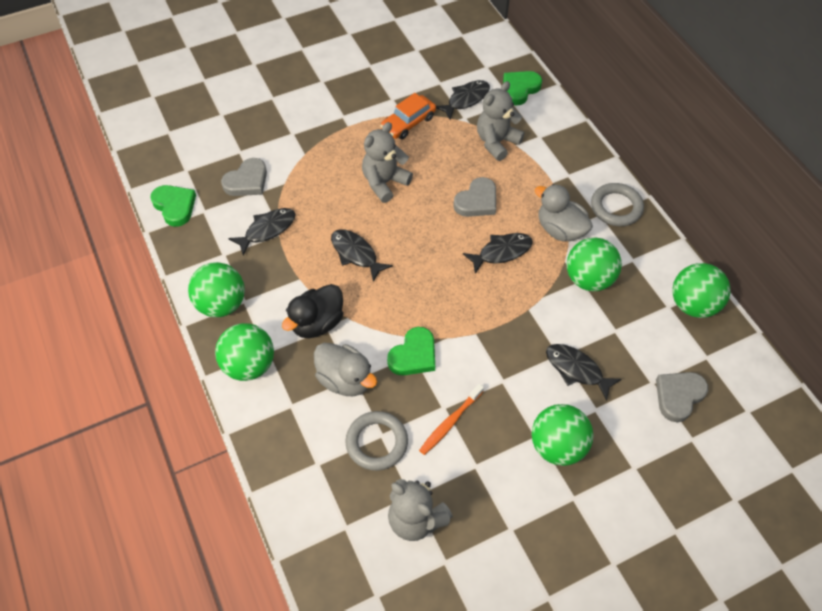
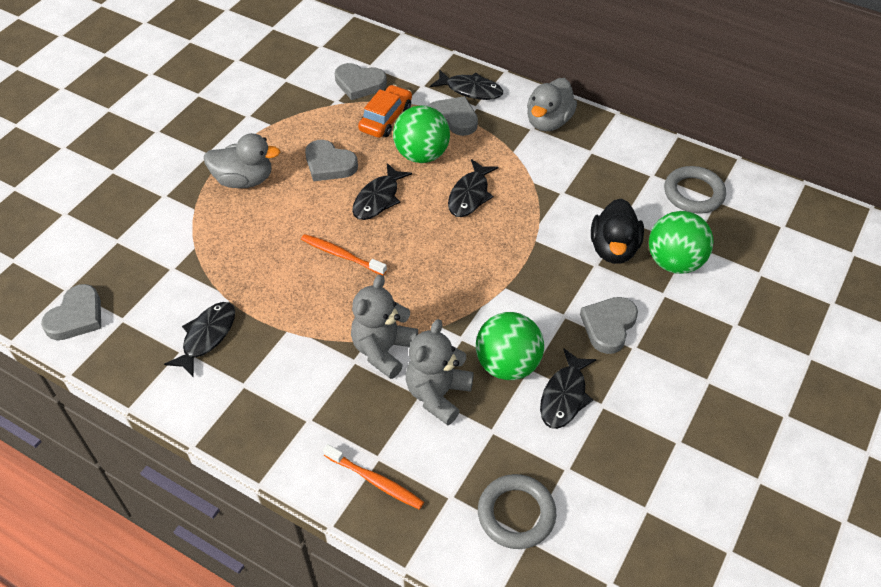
green ball: 5 -> 3
green heart: 3 -> 0
grey heart: 3 -> 5
grey teddy bear: 3 -> 2
orange toothbrush: 1 -> 2

